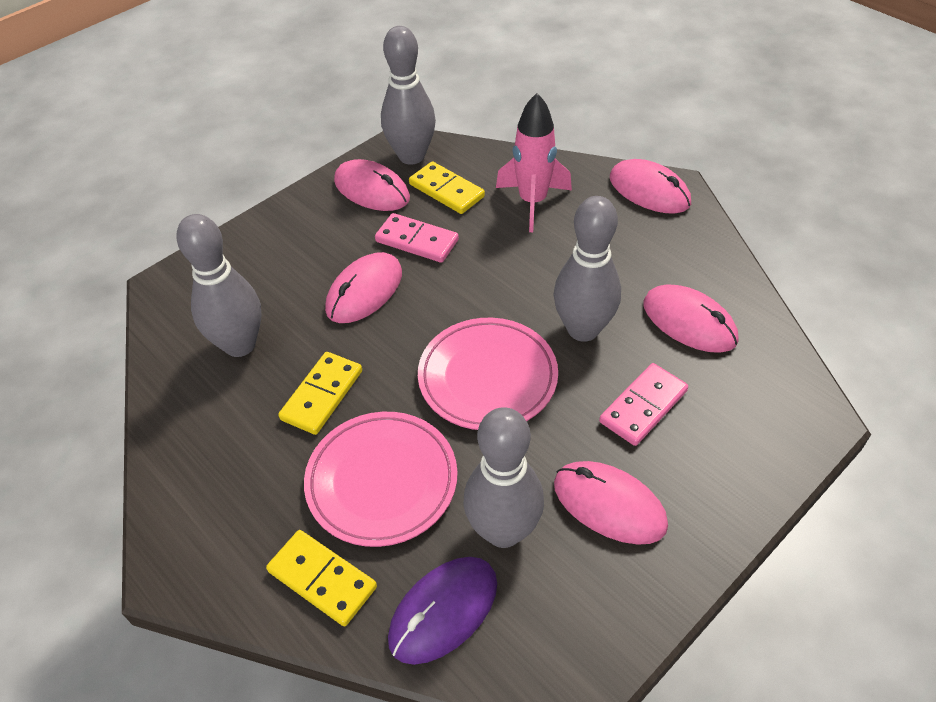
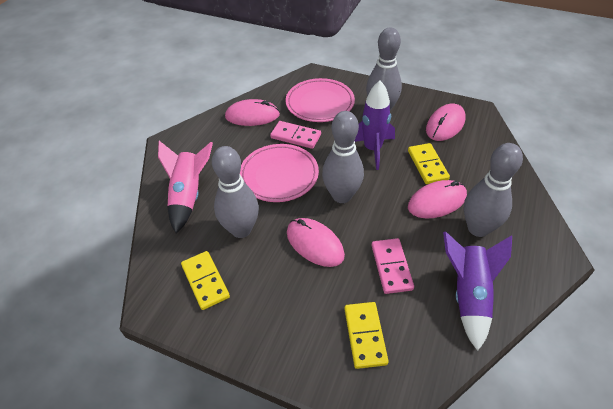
pink mouse: 5 -> 4
purple mouse: 1 -> 0
purple rocket: 0 -> 2

